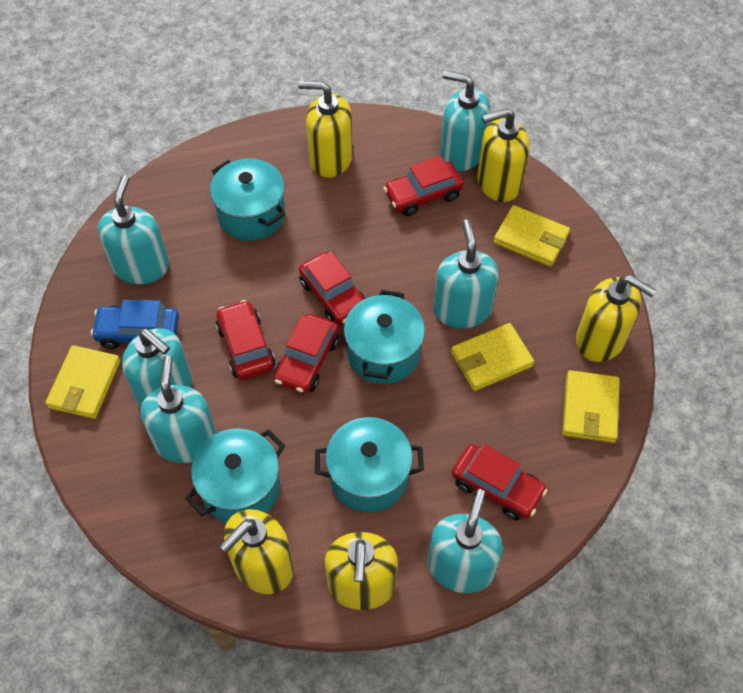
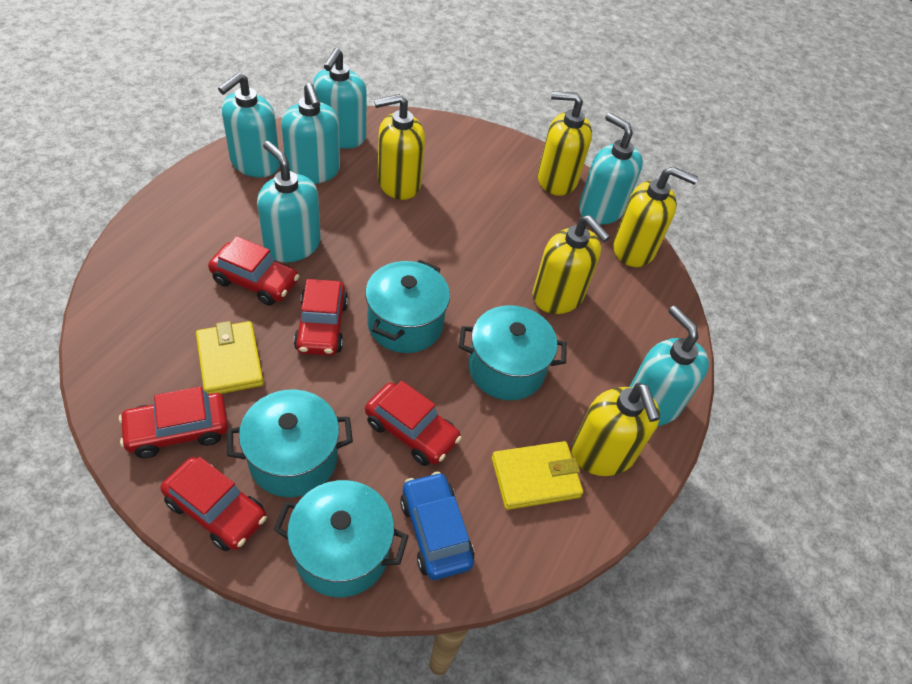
yellow wallet: 4 -> 2

